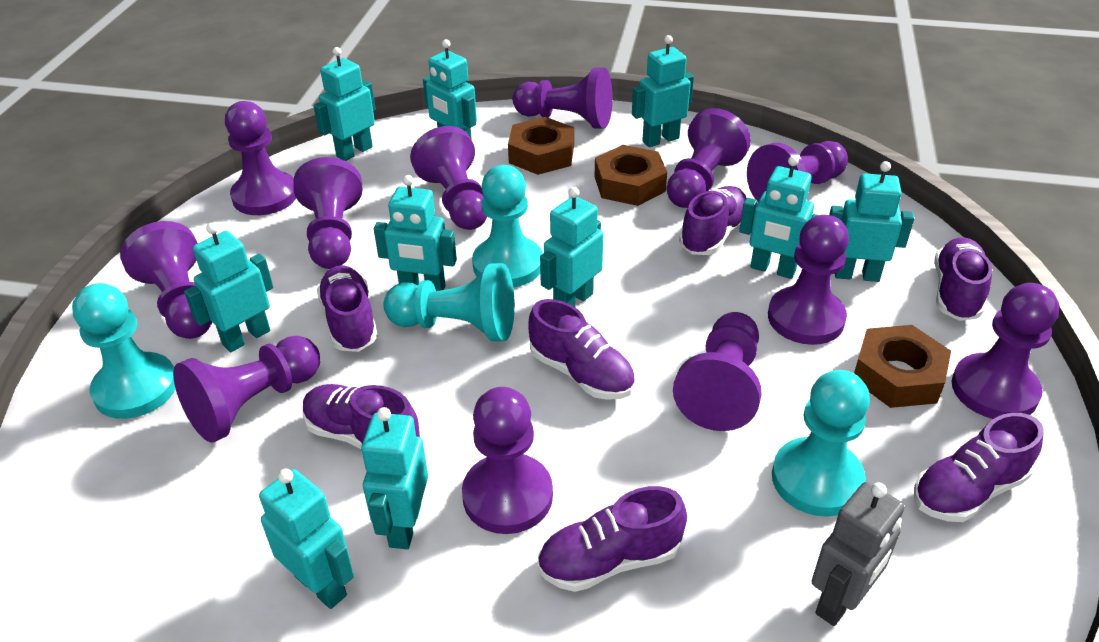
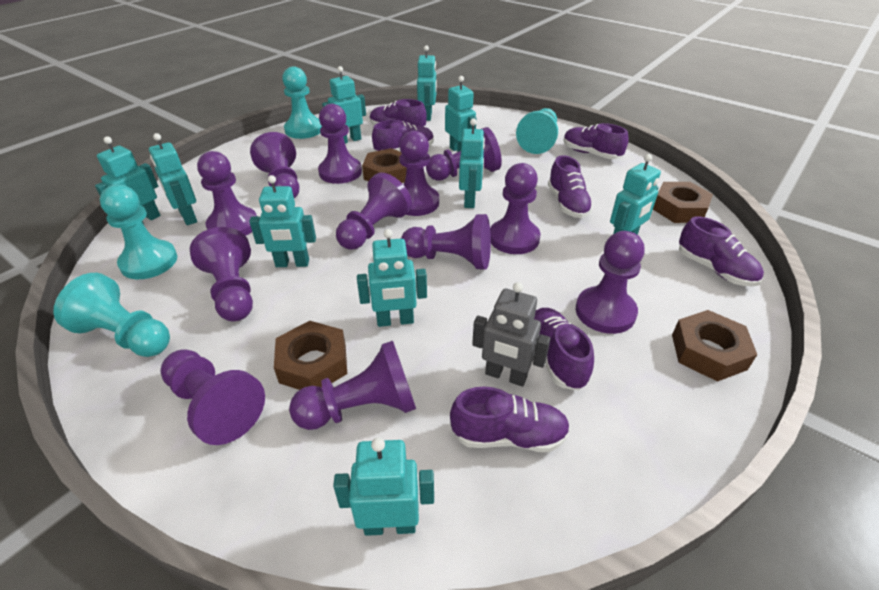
brown nut: 3 -> 4

